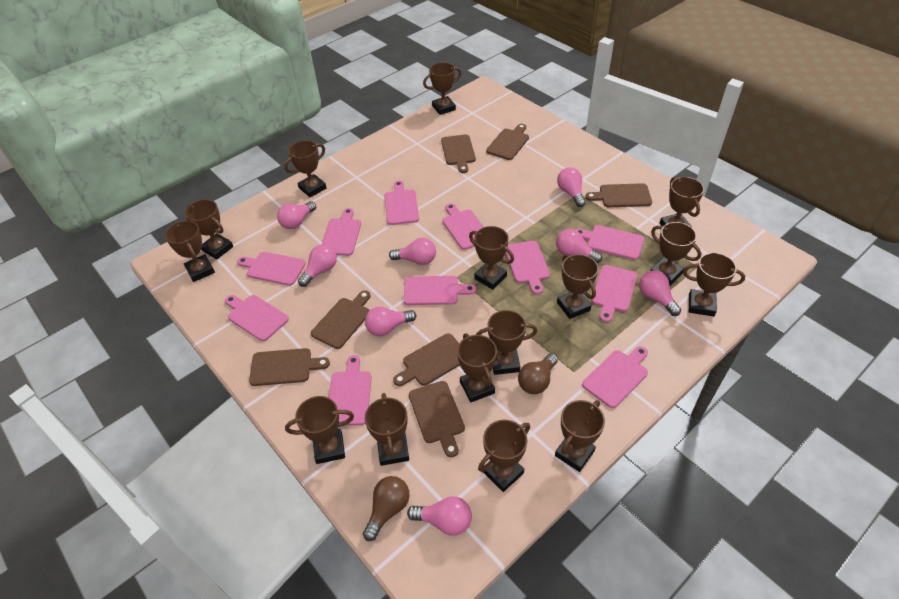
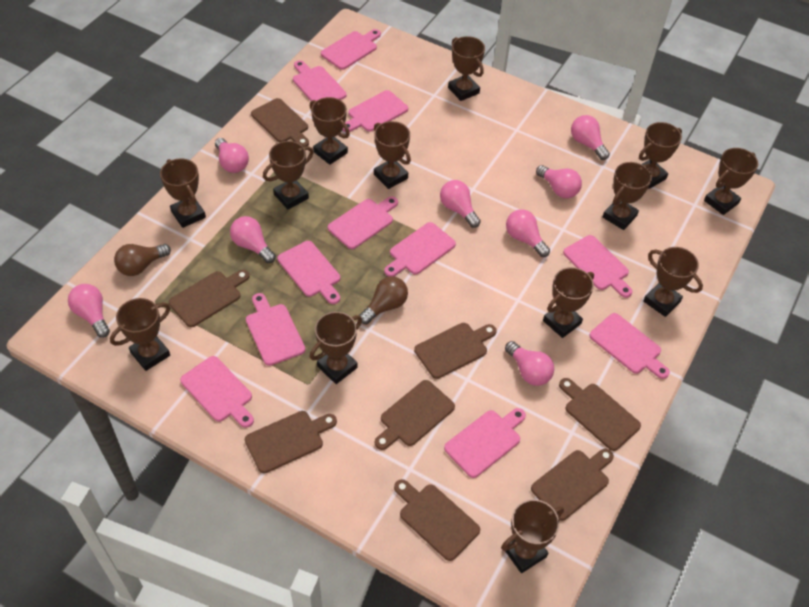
brown cutting board: 7 -> 8
brown trophy: 15 -> 13

